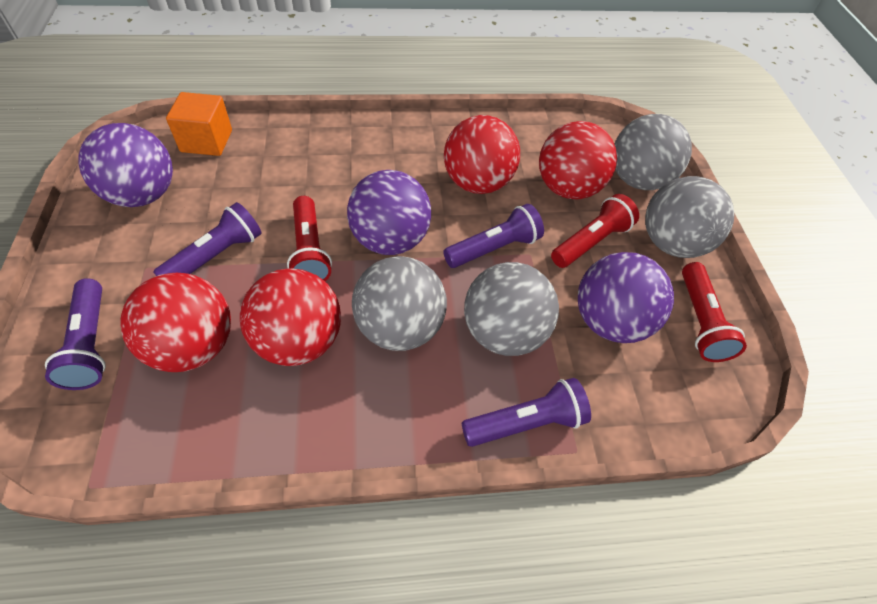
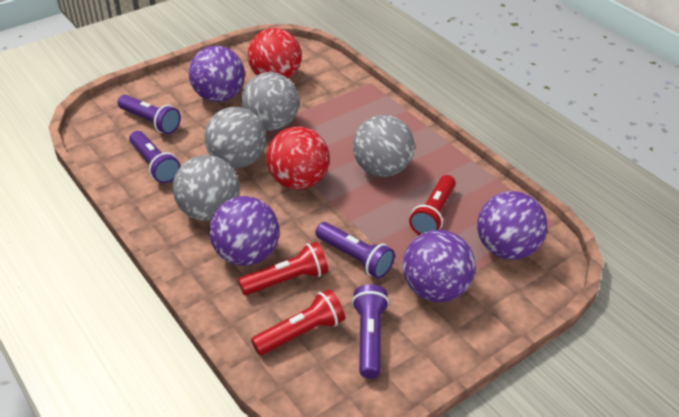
orange cube: 1 -> 0
purple ball: 3 -> 4
red ball: 4 -> 2

